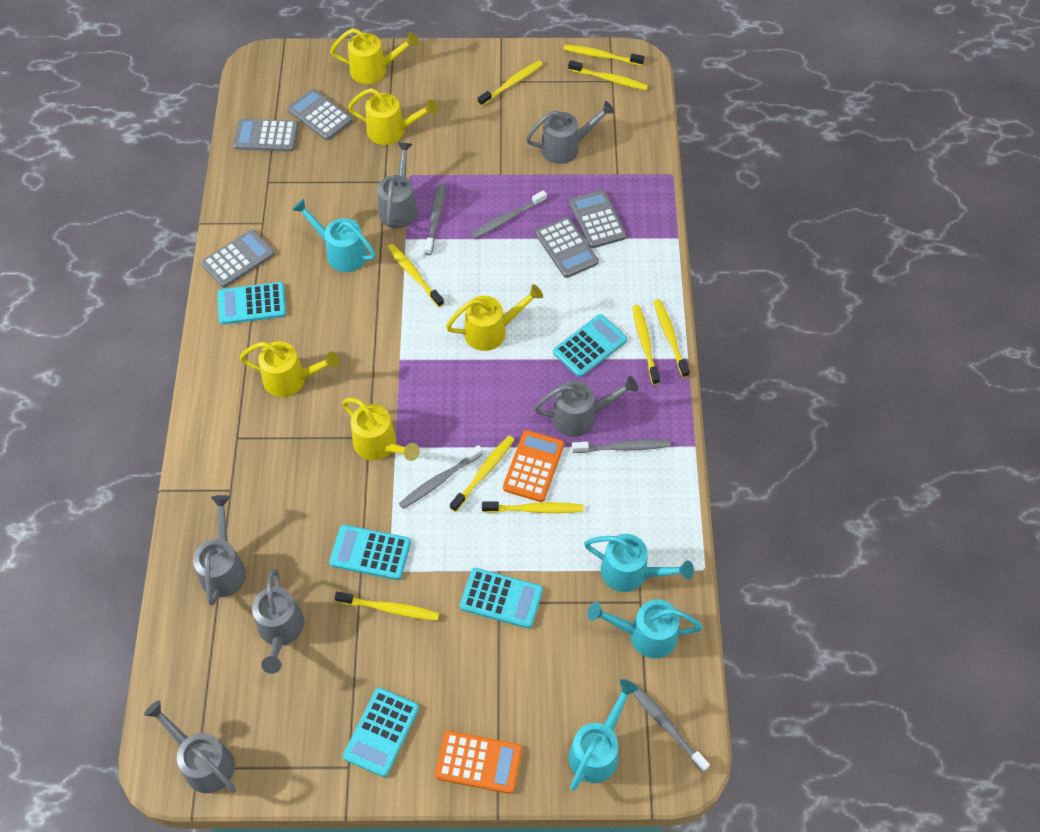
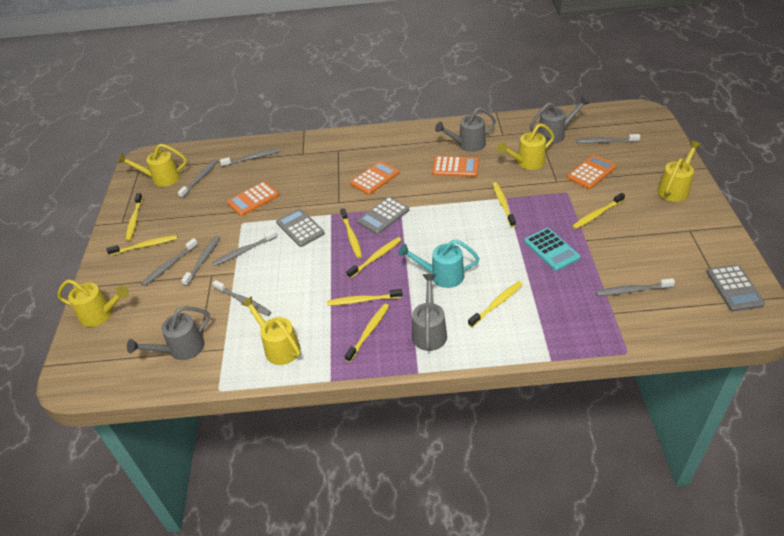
grey calculator: 5 -> 3
grey toothbrush: 5 -> 8
grey watering can: 6 -> 4
orange calculator: 2 -> 4
turquoise calculator: 5 -> 1
turquoise watering can: 4 -> 1

